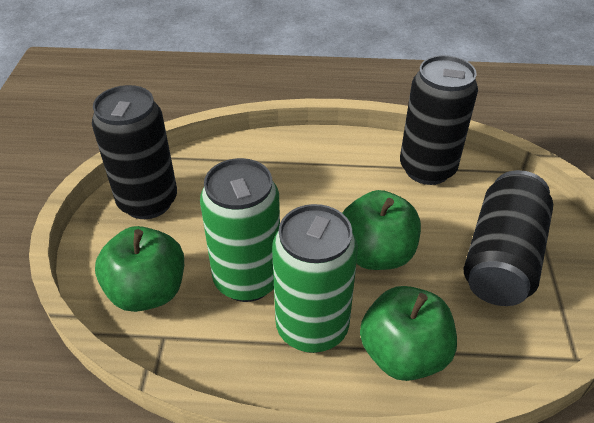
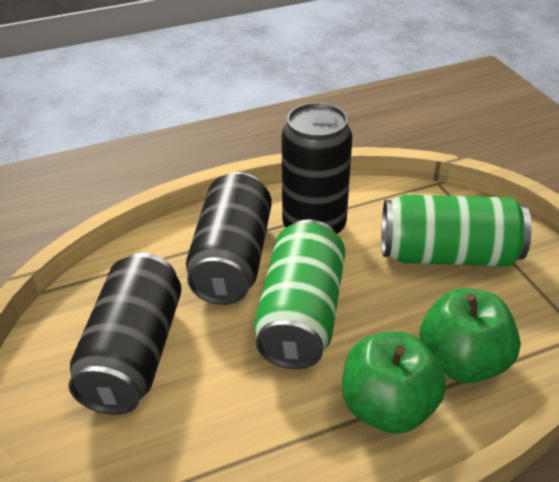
green apple: 3 -> 2

